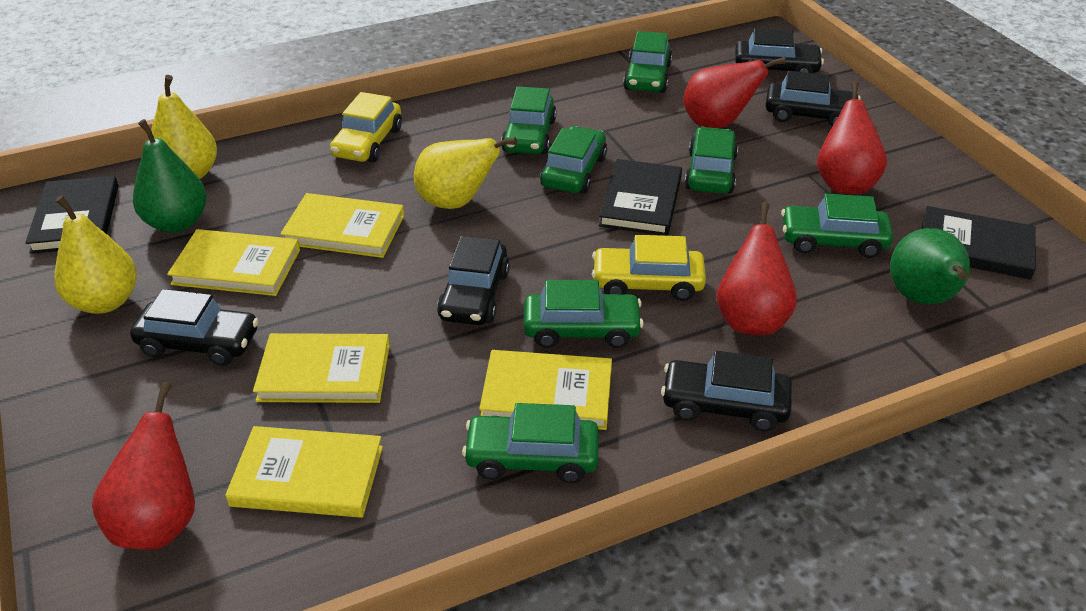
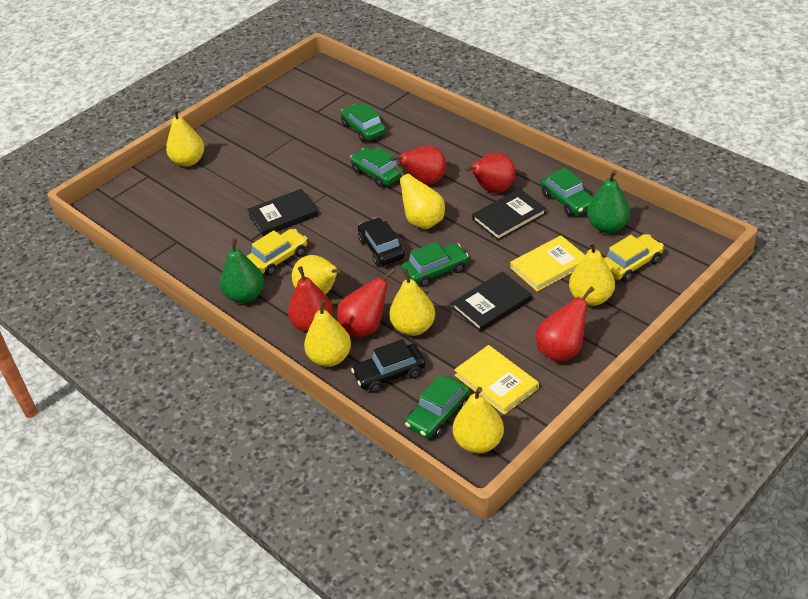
black car: 5 -> 2
green car: 7 -> 5
red pear: 4 -> 5
yellow book: 5 -> 2
yellow pear: 3 -> 7

